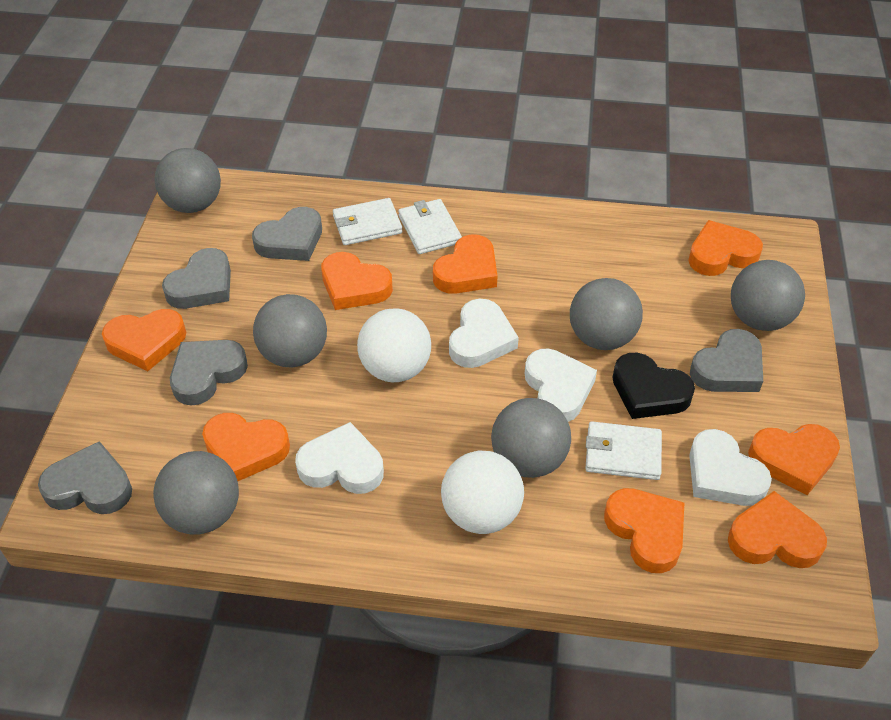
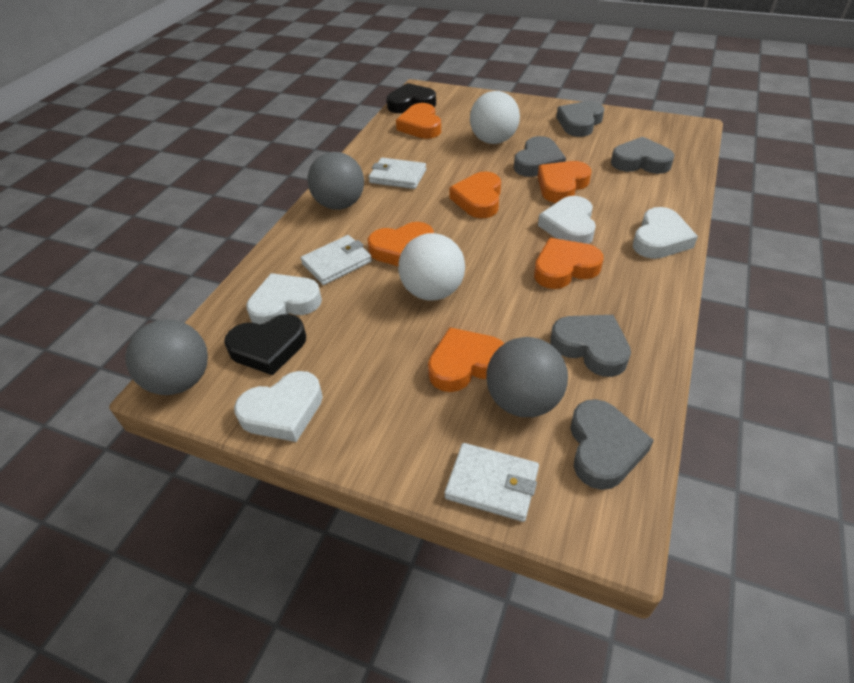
black heart: 1 -> 2
grey ball: 6 -> 3
orange heart: 8 -> 6

